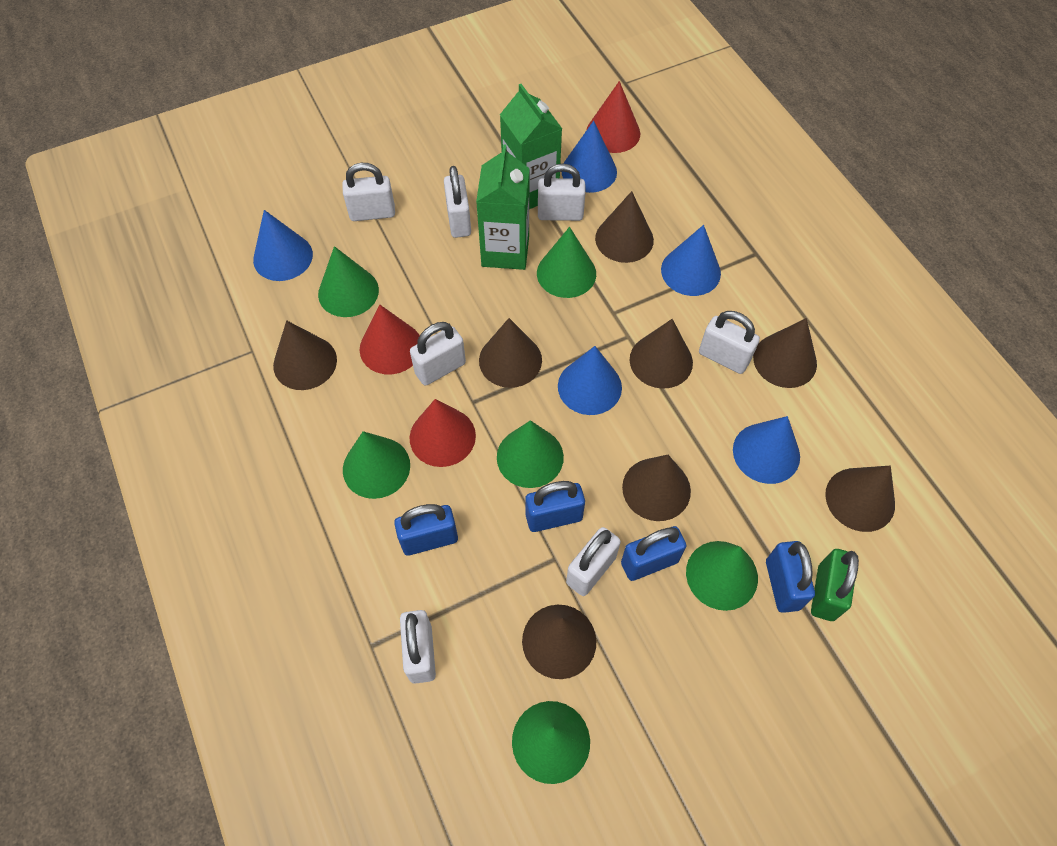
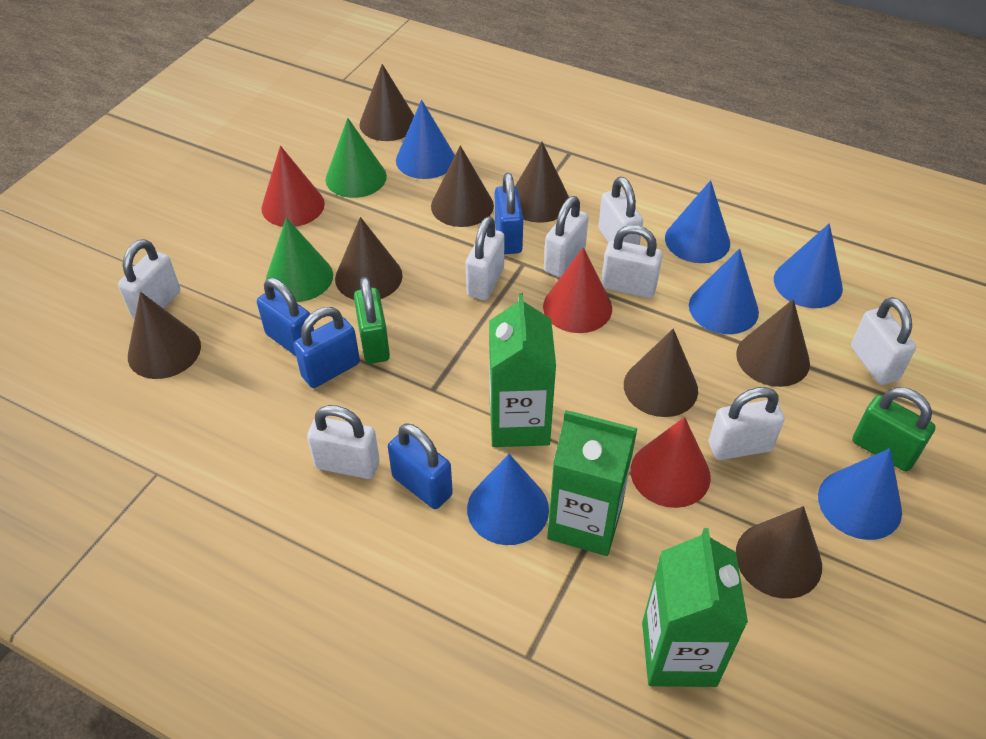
blue cone: 5 -> 6
green carton: 2 -> 3
green cone: 6 -> 2
green padlock: 1 -> 2
white padlock: 7 -> 8

